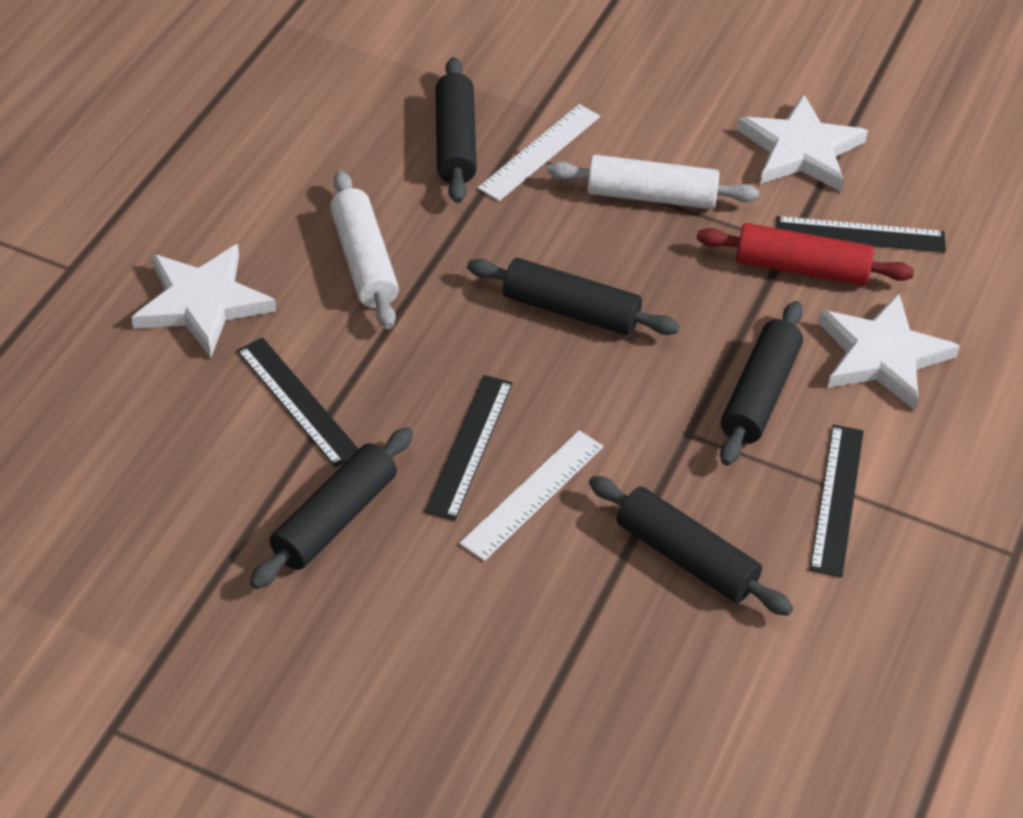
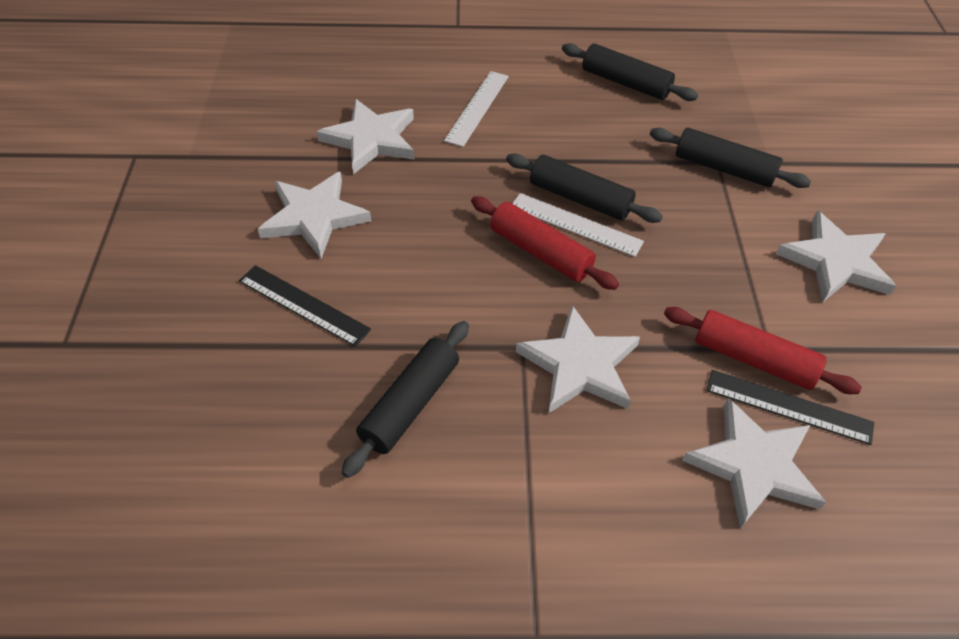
black rolling pin: 5 -> 4
black ruler: 4 -> 2
red rolling pin: 1 -> 2
white rolling pin: 2 -> 0
white star: 3 -> 5

